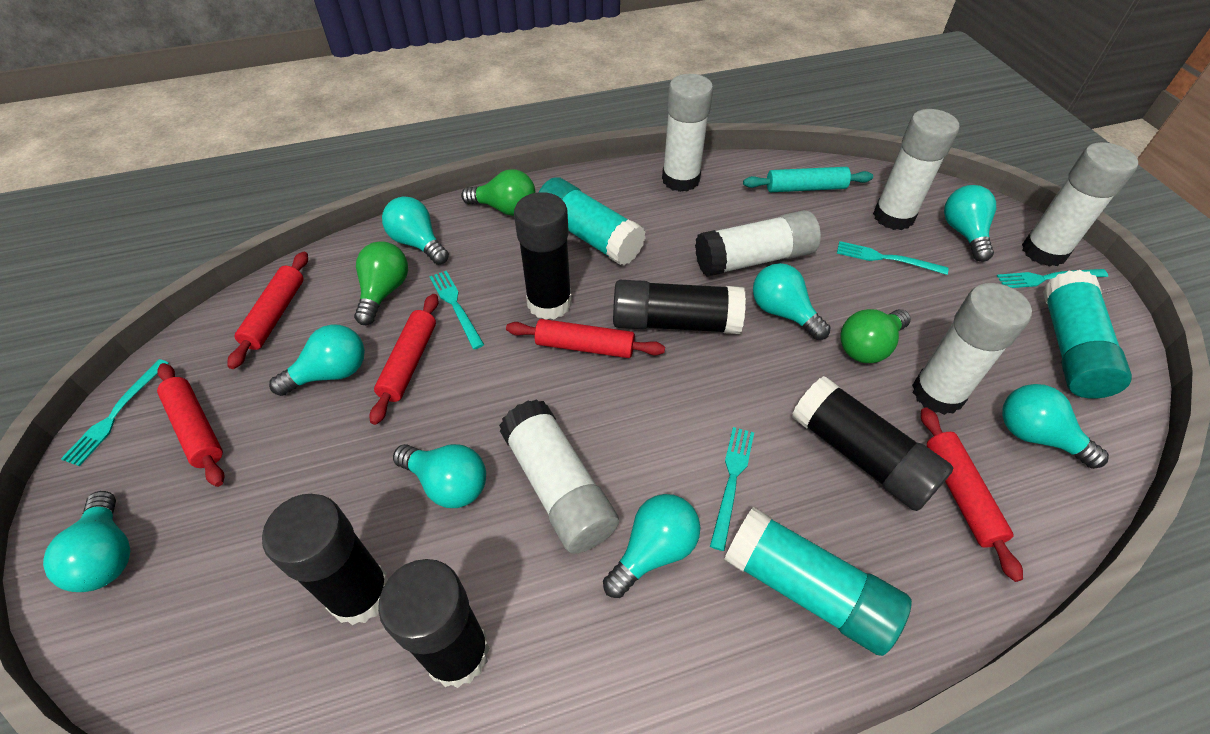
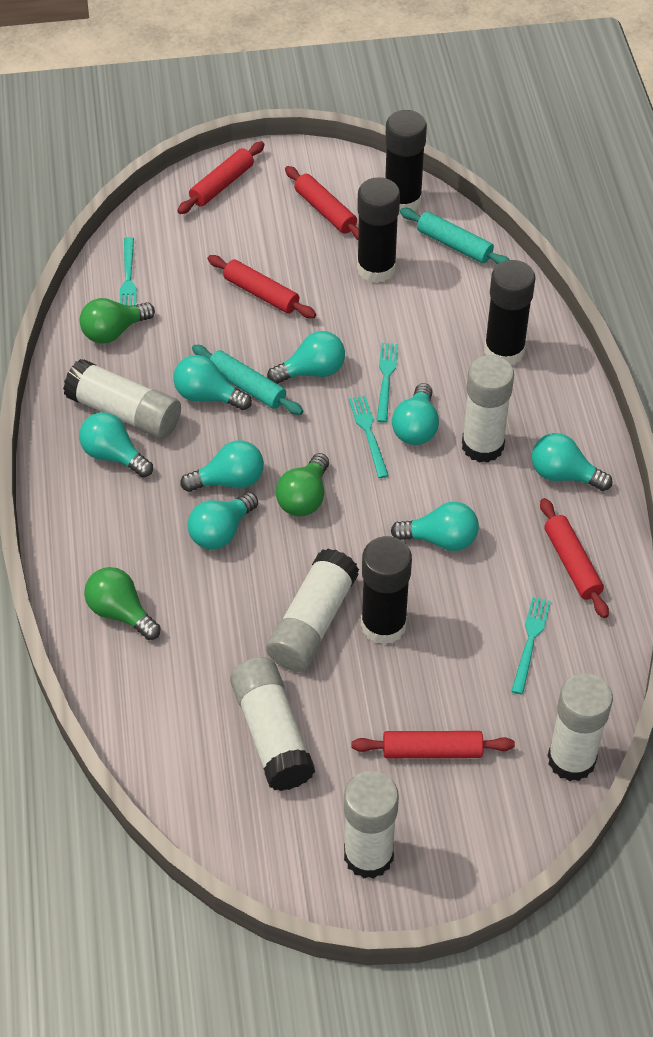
black glue stick: 5 -> 4
turquoise fork: 5 -> 4
turquoise glue stick: 3 -> 0
turquoise rolling pin: 1 -> 2

